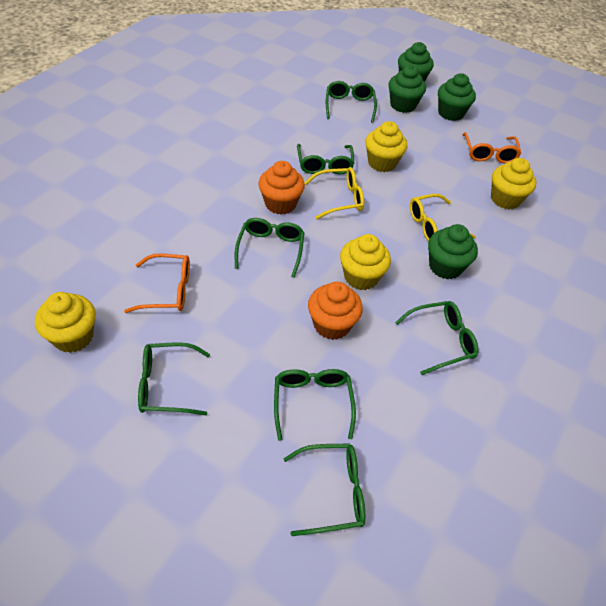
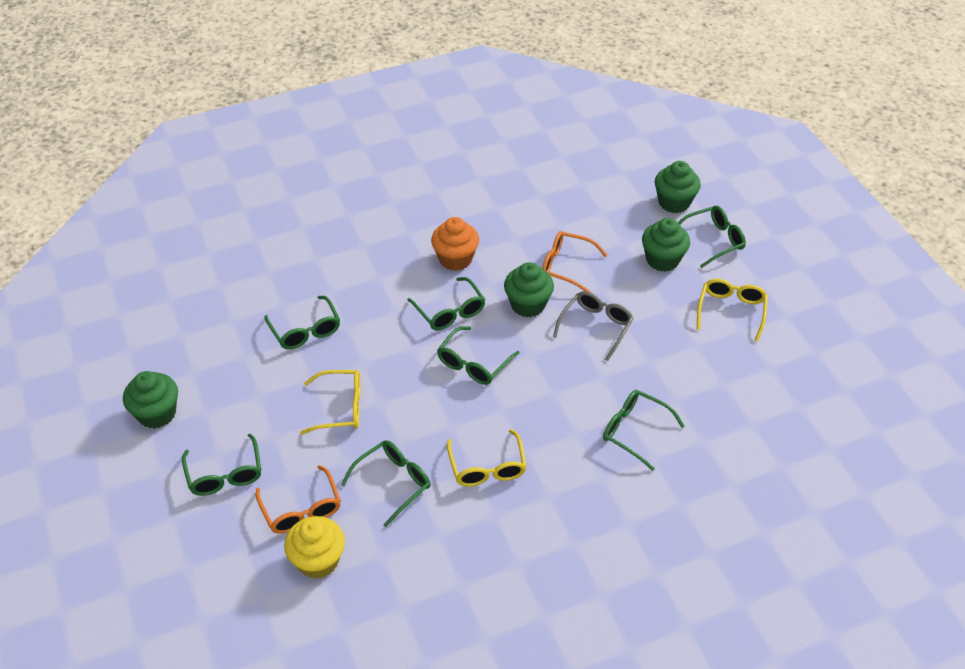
grey glasses: 0 -> 1
orange cupcake: 2 -> 1
yellow cupcake: 4 -> 1
yellow glasses: 2 -> 3

